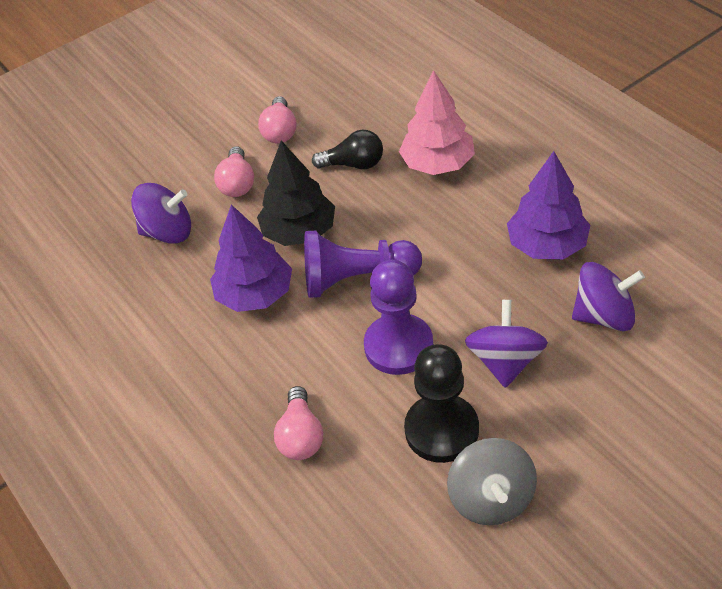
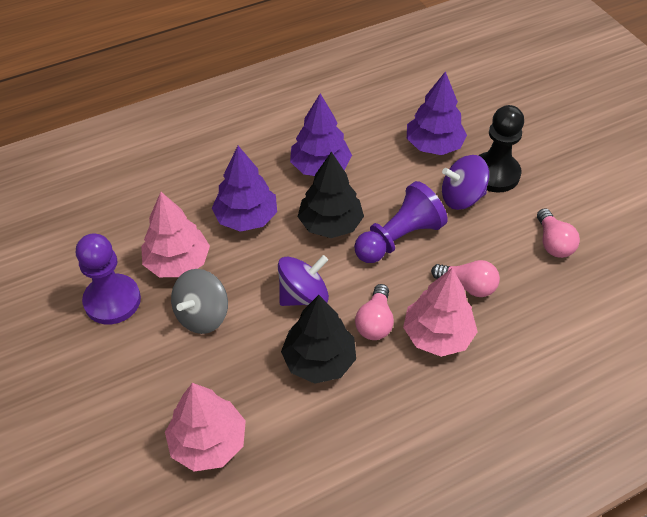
black light bulb: 1 -> 0
black tree: 1 -> 2
pink tree: 1 -> 3
purple spinning top: 3 -> 2
purple tree: 2 -> 3

